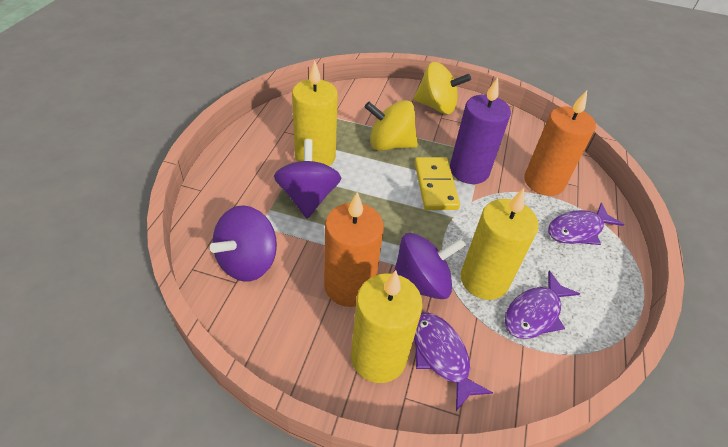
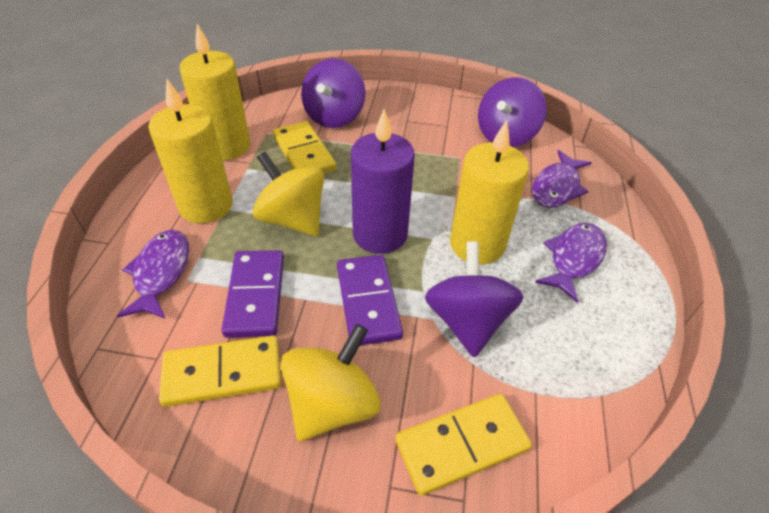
orange candle: 2 -> 0
purple domino: 0 -> 2
yellow domino: 1 -> 3

